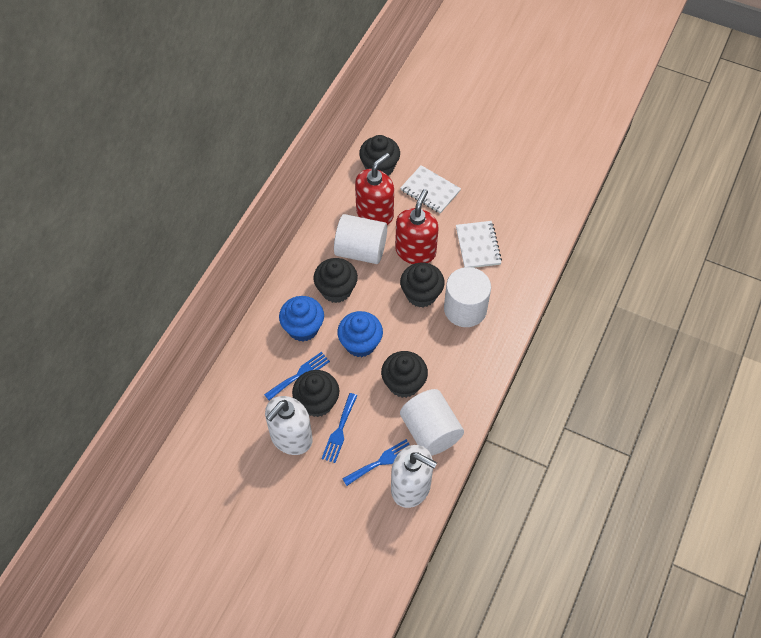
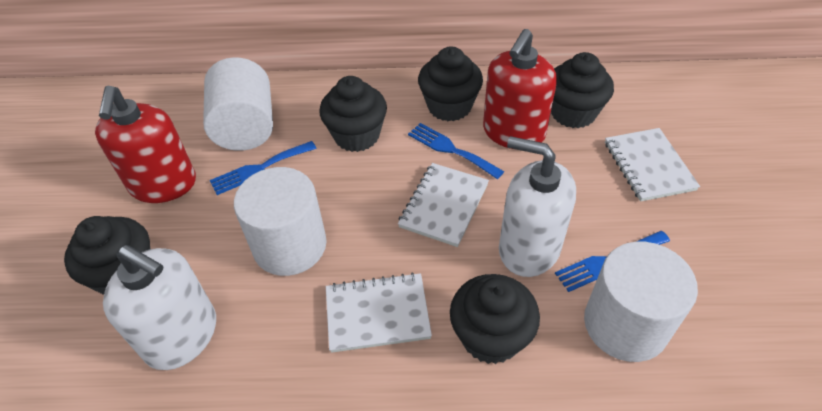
blue cupcake: 2 -> 0
white notebook: 2 -> 3

